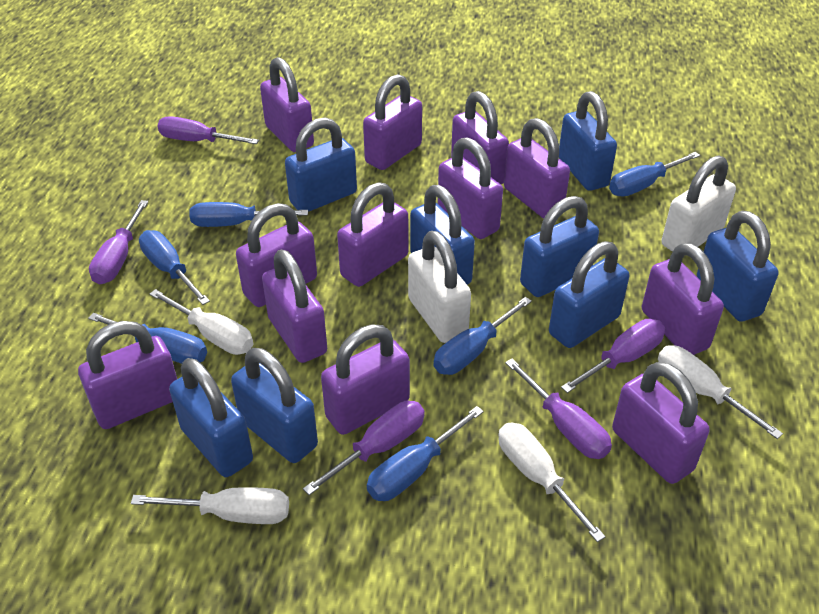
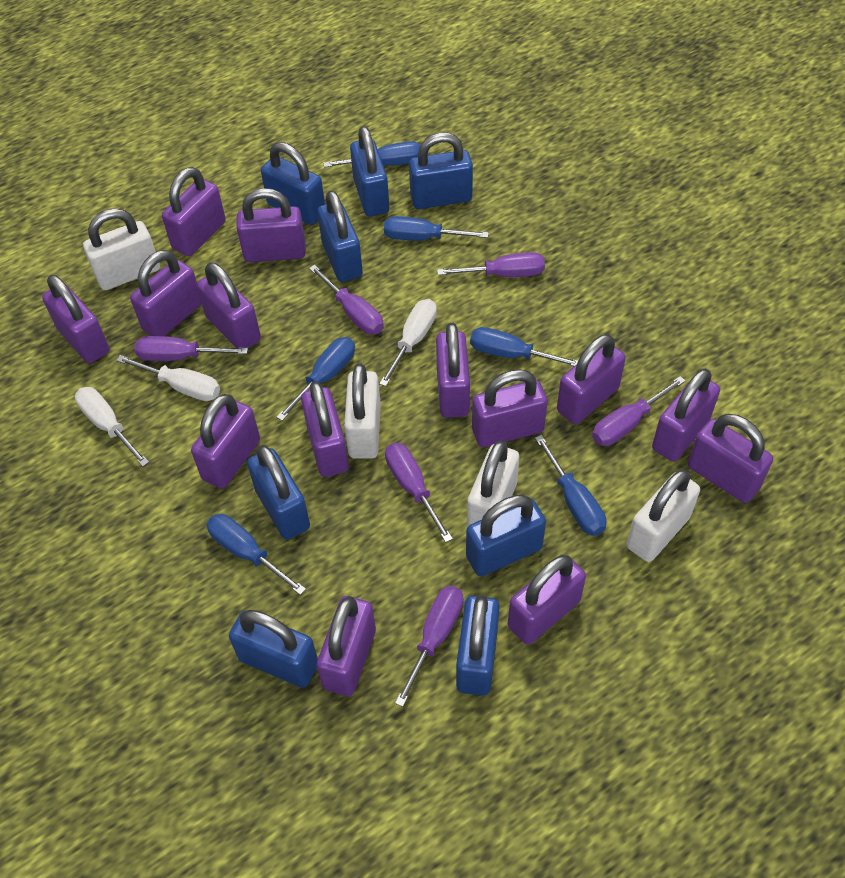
purple padlock: 12 -> 14
purple screwdriver: 5 -> 6
white padlock: 2 -> 4
white screwdriver: 4 -> 3

